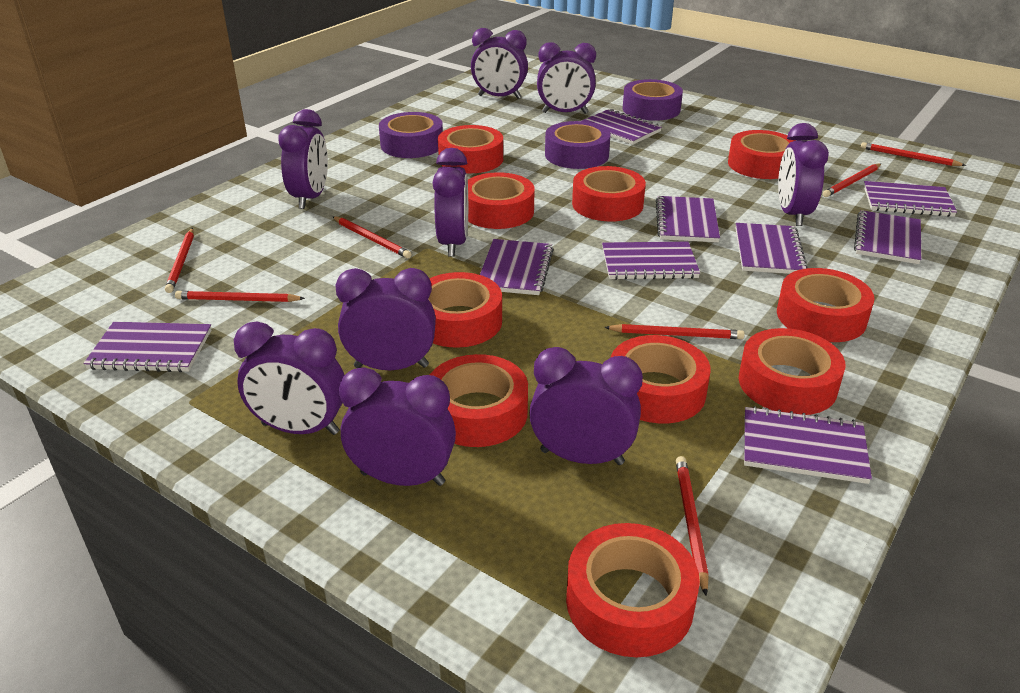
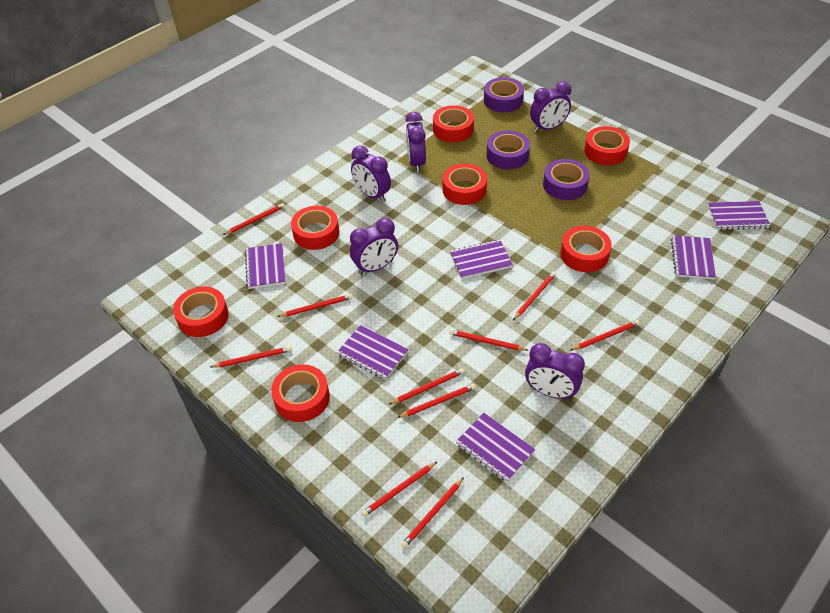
purple clock: 9 -> 5
purple notebook: 9 -> 6
red pencil: 7 -> 10
red tape: 10 -> 7

